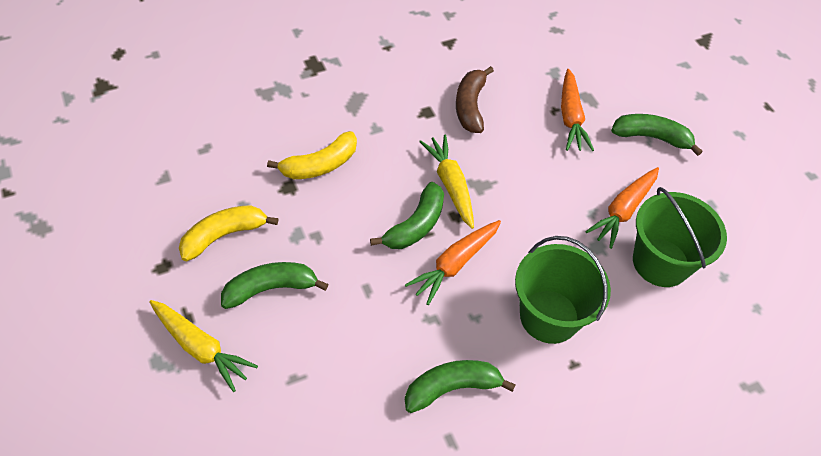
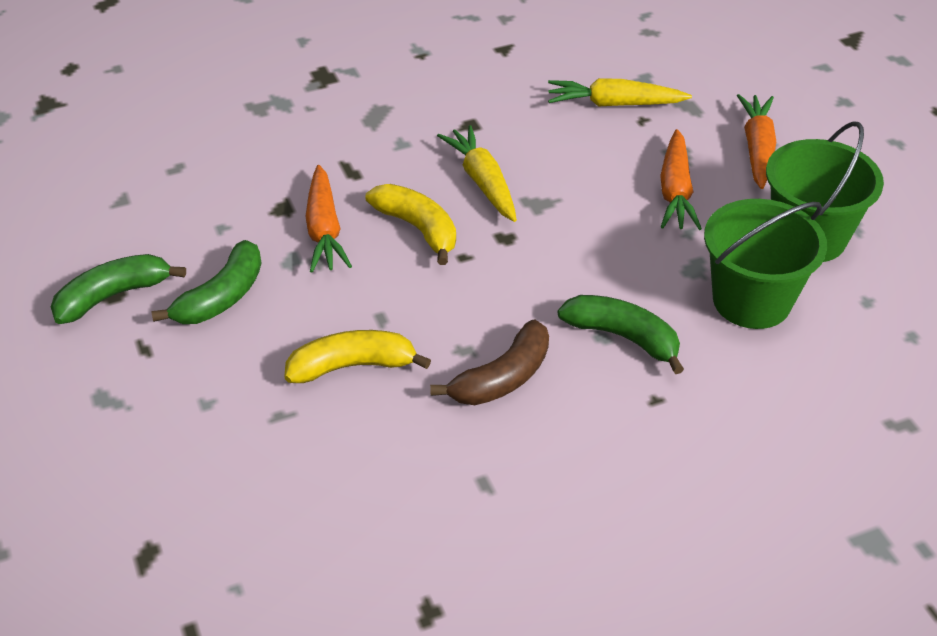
green banana: 4 -> 3

